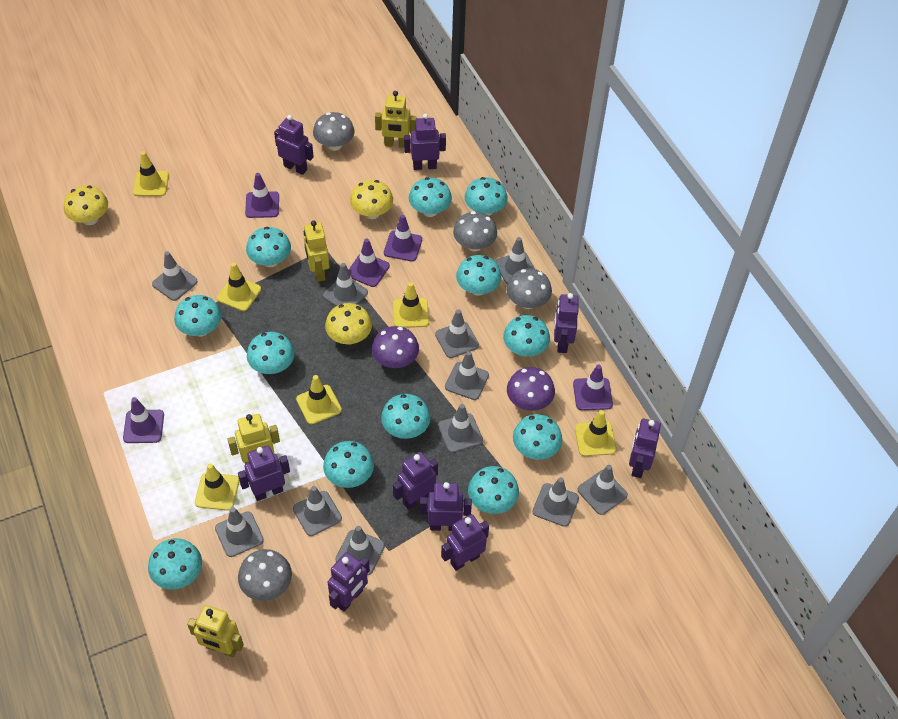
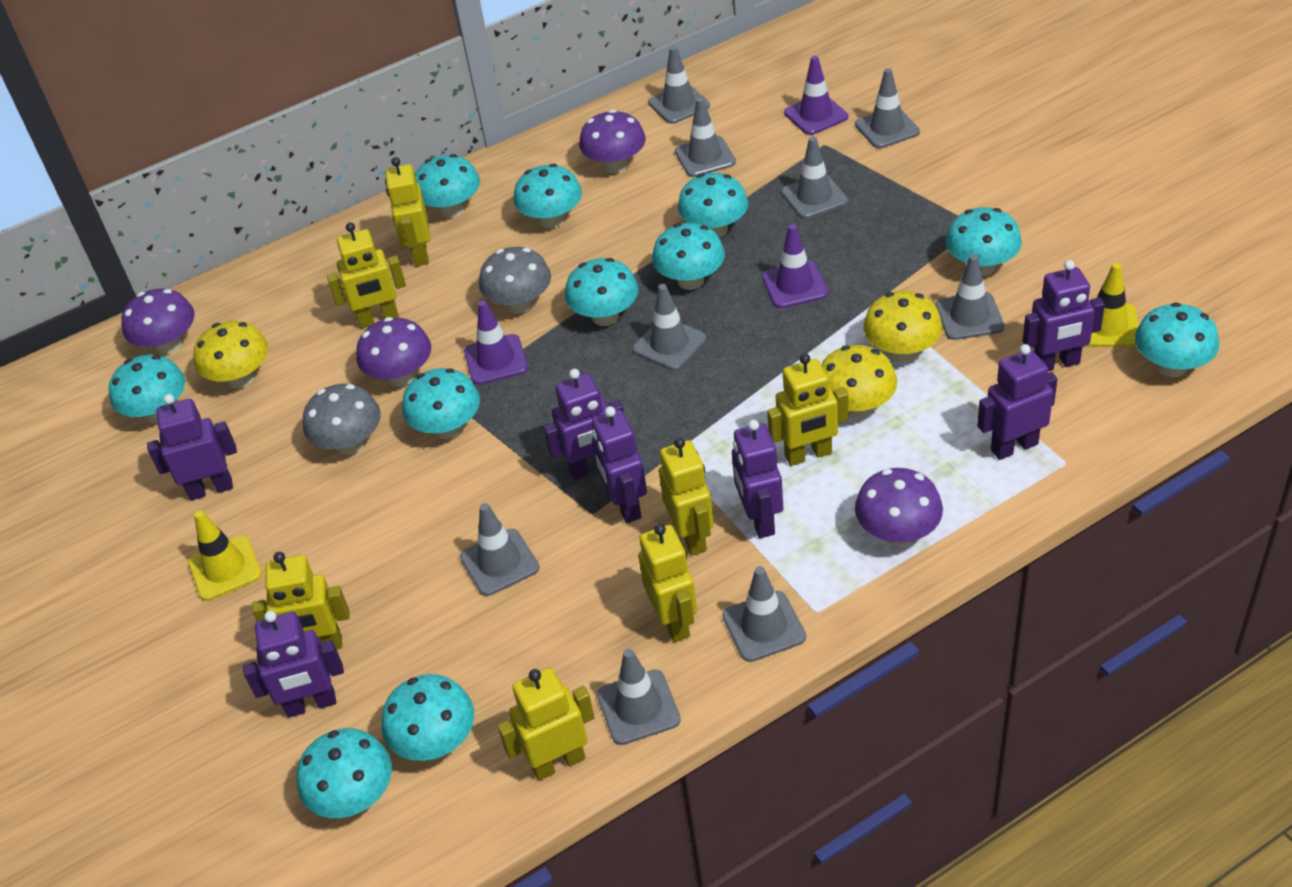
grey mushroom: 4 -> 2
grey traffic cone: 11 -> 9
purple mushroom: 2 -> 4
purple robot: 9 -> 7
purple traffic cone: 5 -> 3
turquoise mushroom: 12 -> 11
yellow robot: 4 -> 7
yellow traffic cone: 6 -> 2

